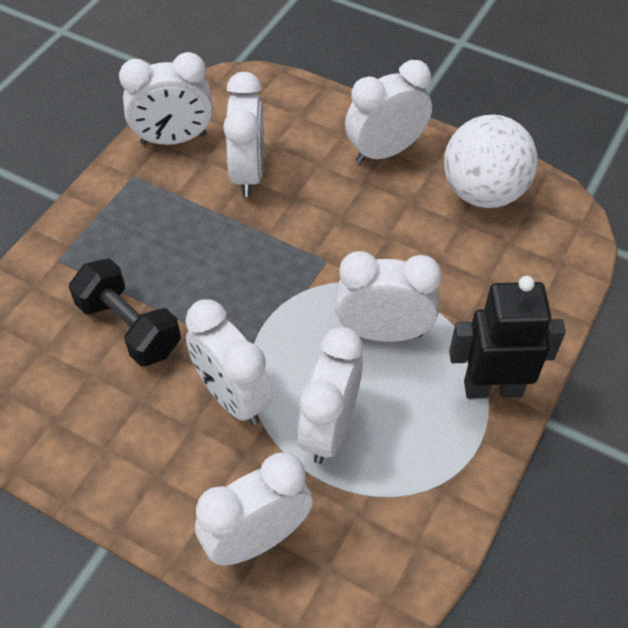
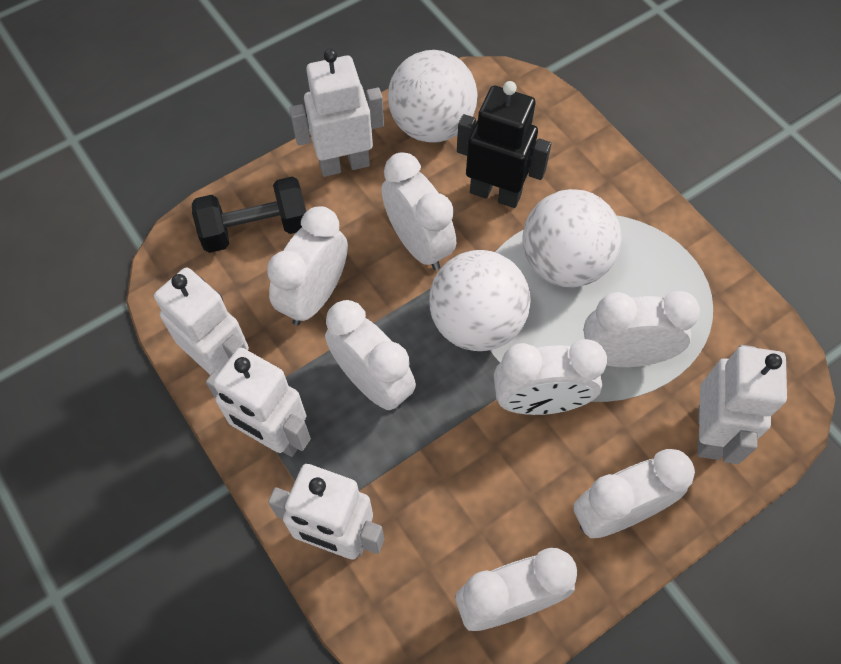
white ball: 1 -> 3
white robot: 0 -> 5

